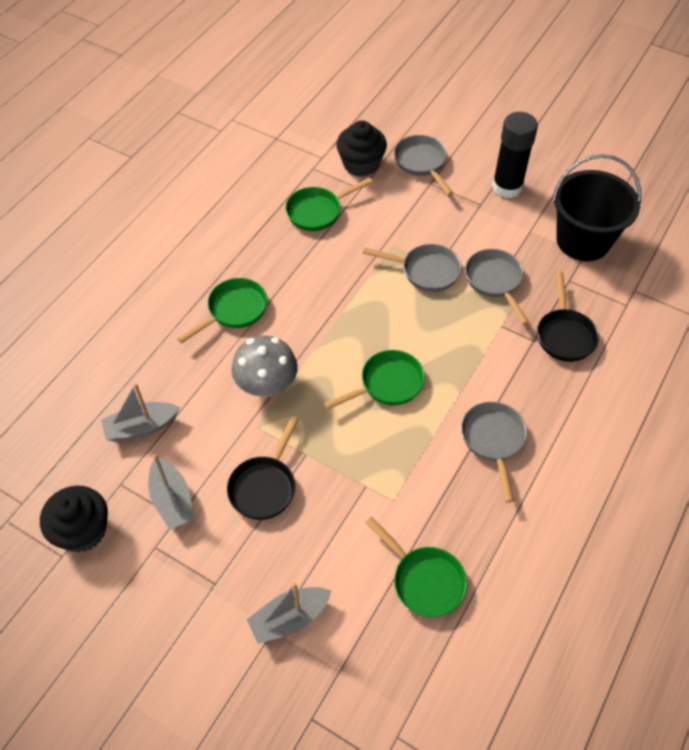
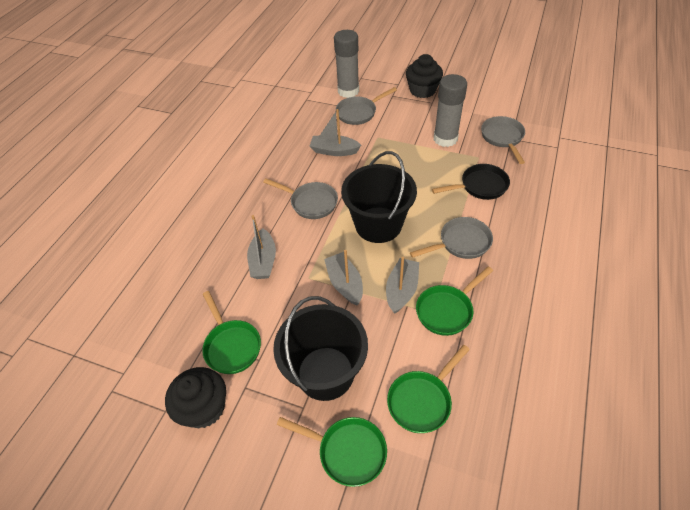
black bucket: 1 -> 2
black glue stick: 1 -> 0
black pan: 2 -> 1
grey boat: 3 -> 4
grey glue stick: 0 -> 2
grey mushroom: 1 -> 0

